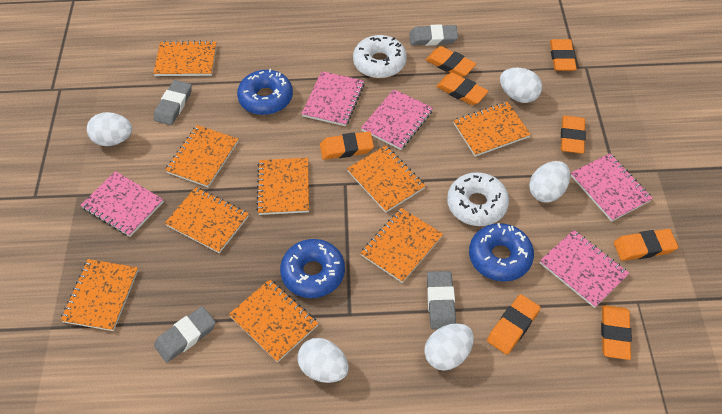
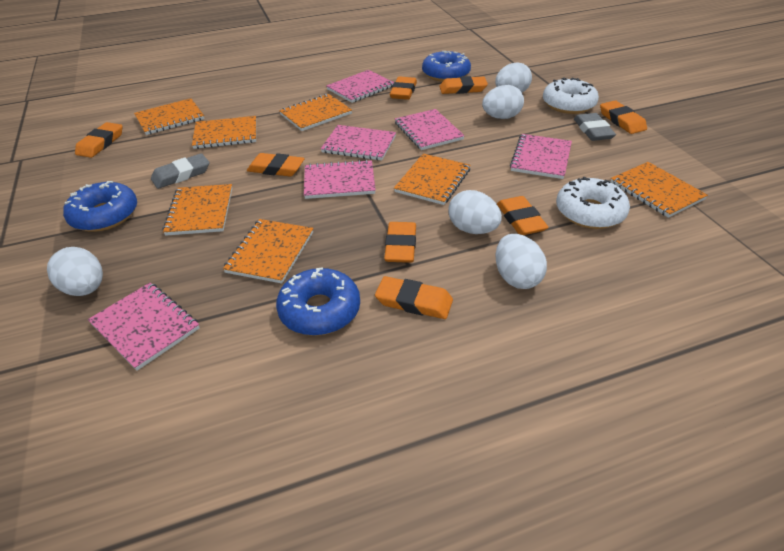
grey eraser: 4 -> 2
orange notebook: 9 -> 7
pink notebook: 5 -> 6

